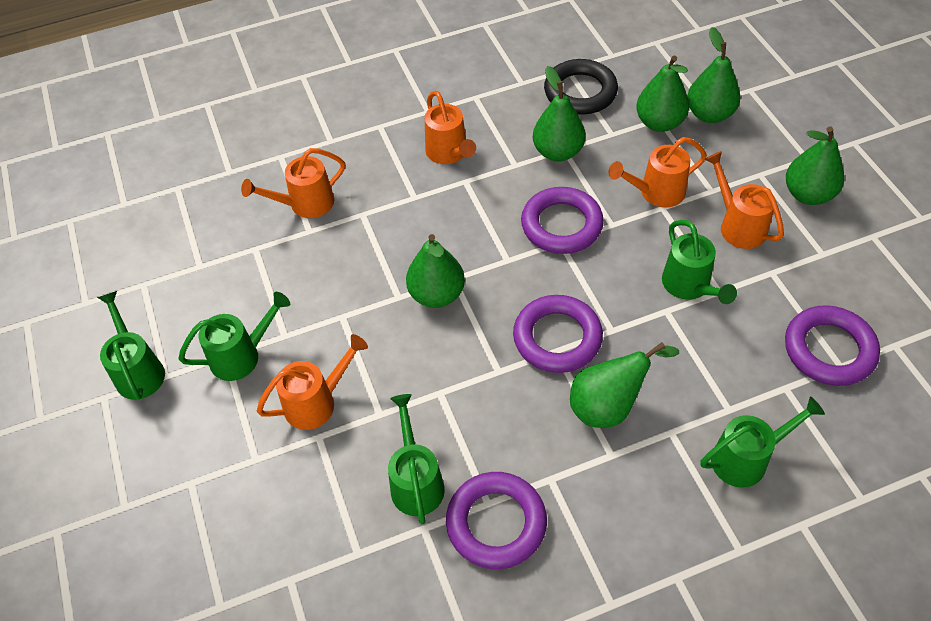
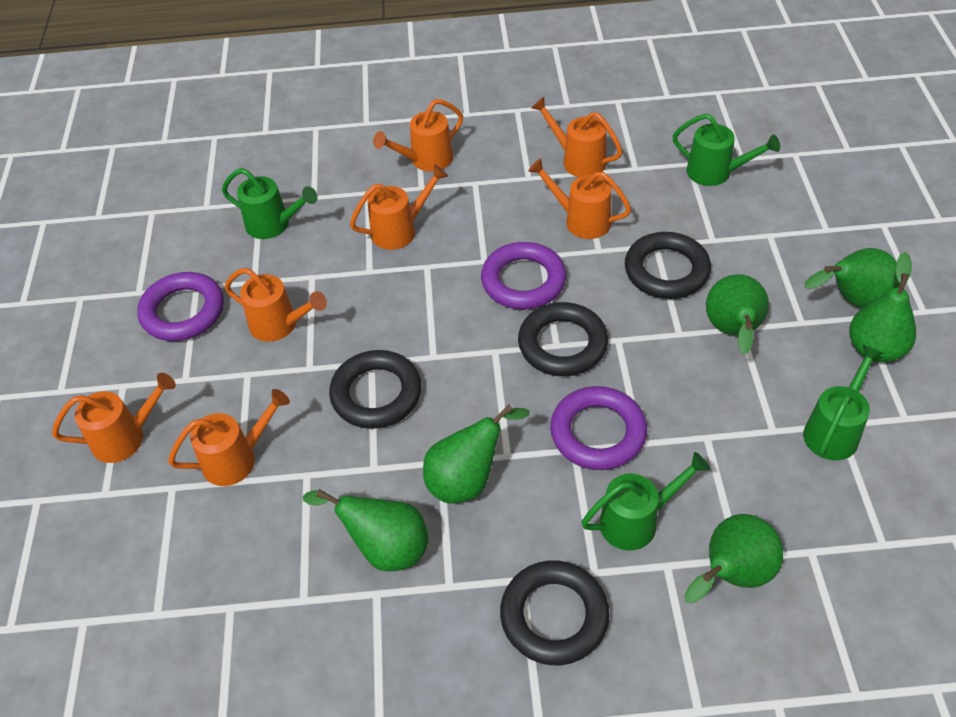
black ring: 1 -> 4
green watering can: 5 -> 4
orange watering can: 5 -> 7
purple ring: 4 -> 3

